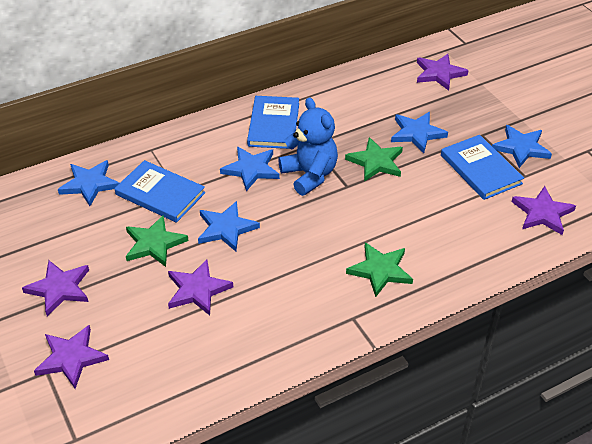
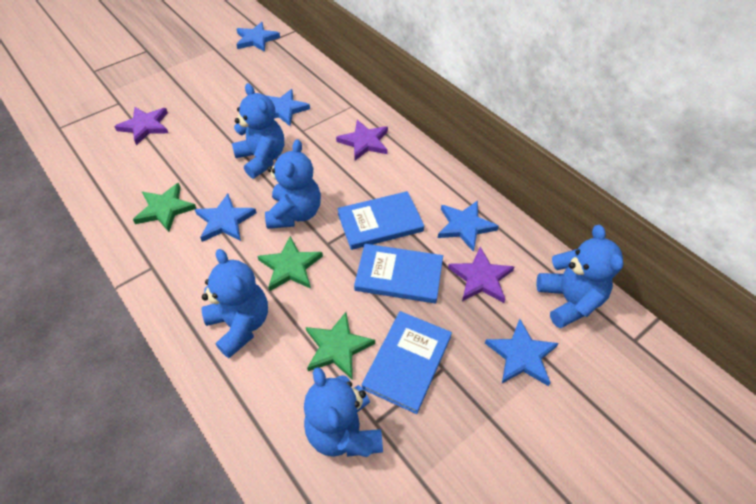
blue teddy bear: 1 -> 5
purple star: 5 -> 3

